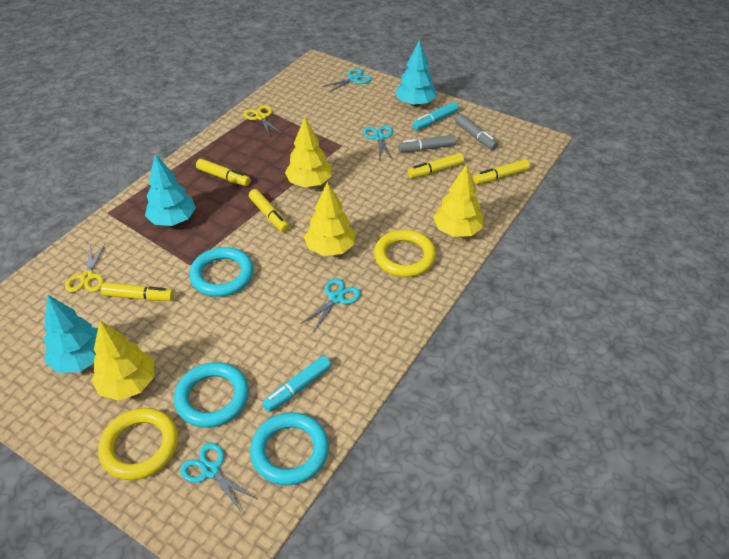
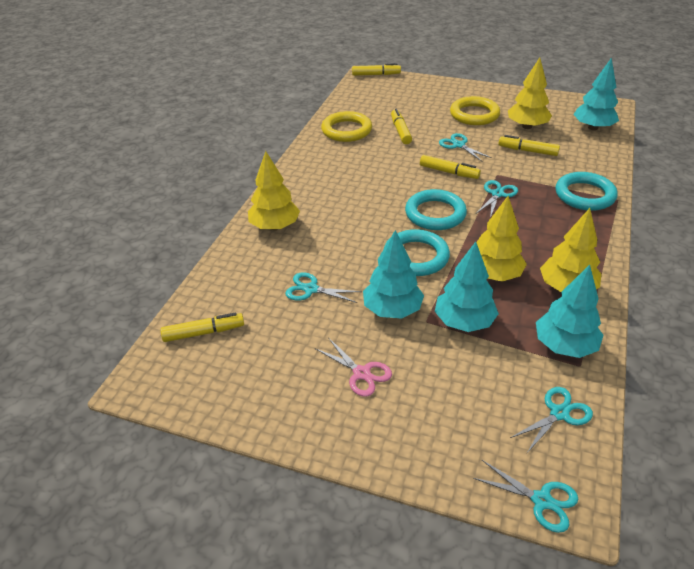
grey marker: 2 -> 0
pink scissors: 0 -> 1
turquoise marker: 2 -> 0
turquoise scissors: 4 -> 5
turquoise tree: 3 -> 4
yellow scissors: 2 -> 0

